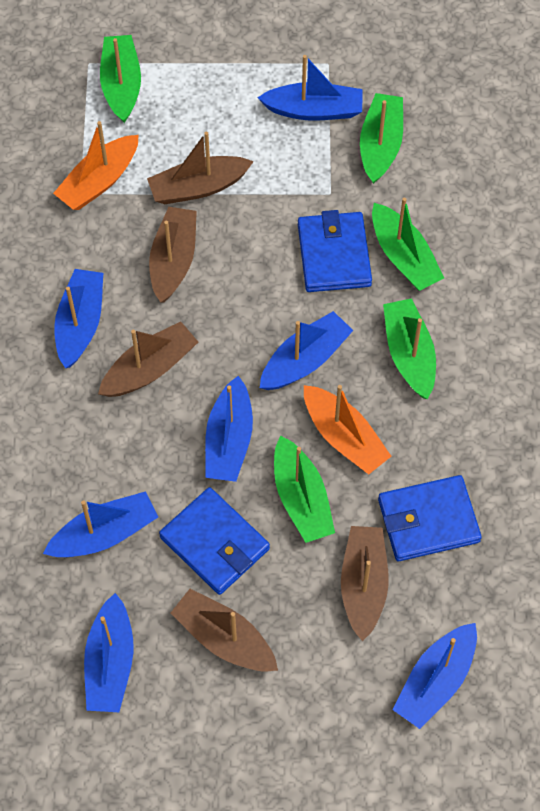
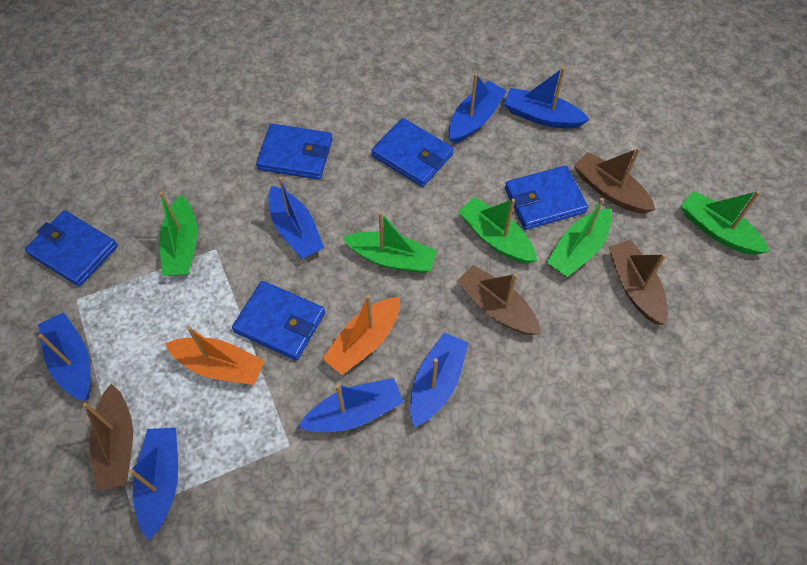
blue wallet: 3 -> 5
brown boat: 5 -> 4

